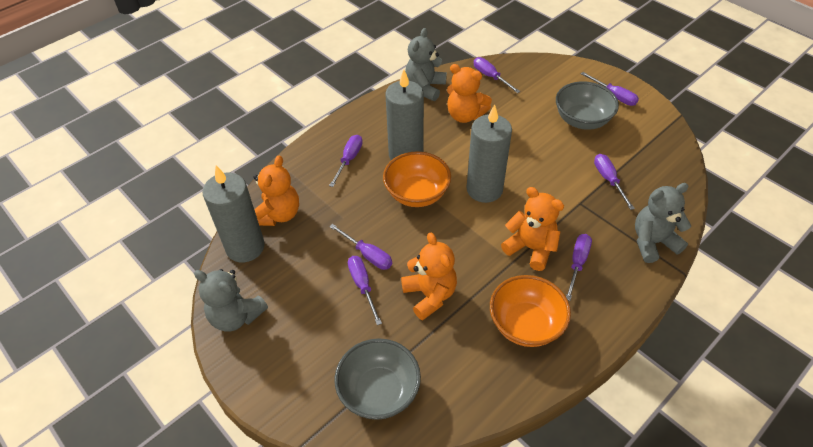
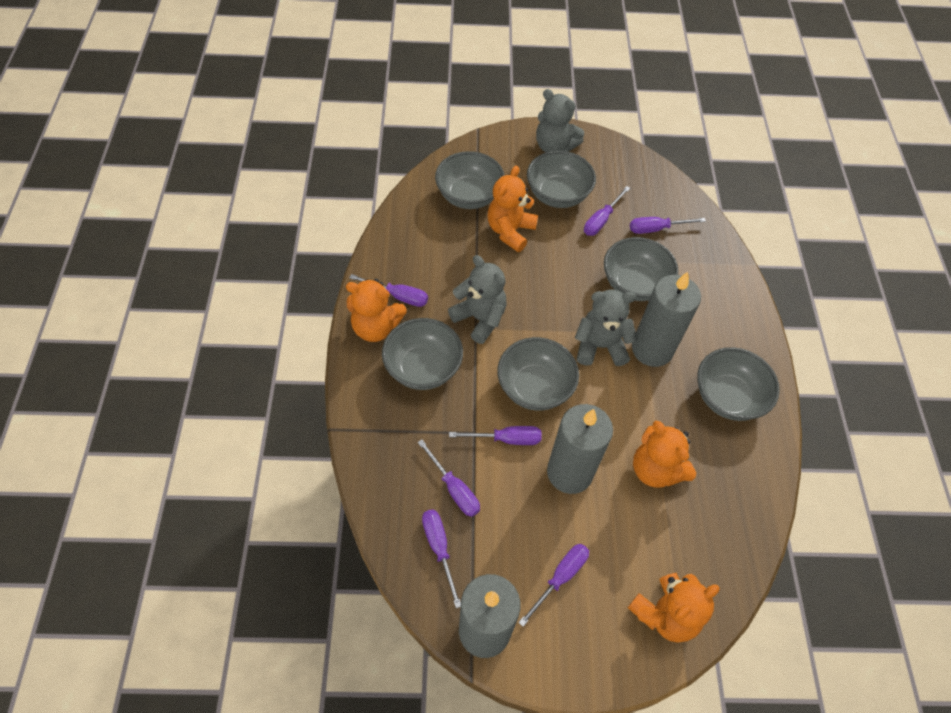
grey bowl: 2 -> 6
orange bowl: 2 -> 0

